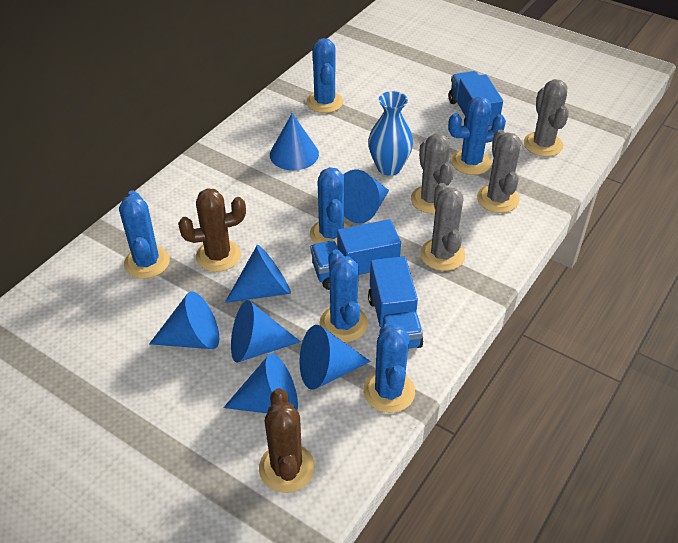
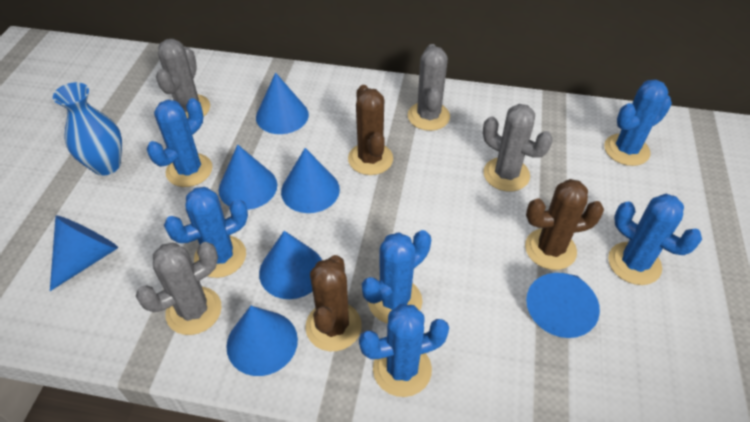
blue truck: 3 -> 0
brown cactus: 2 -> 3

